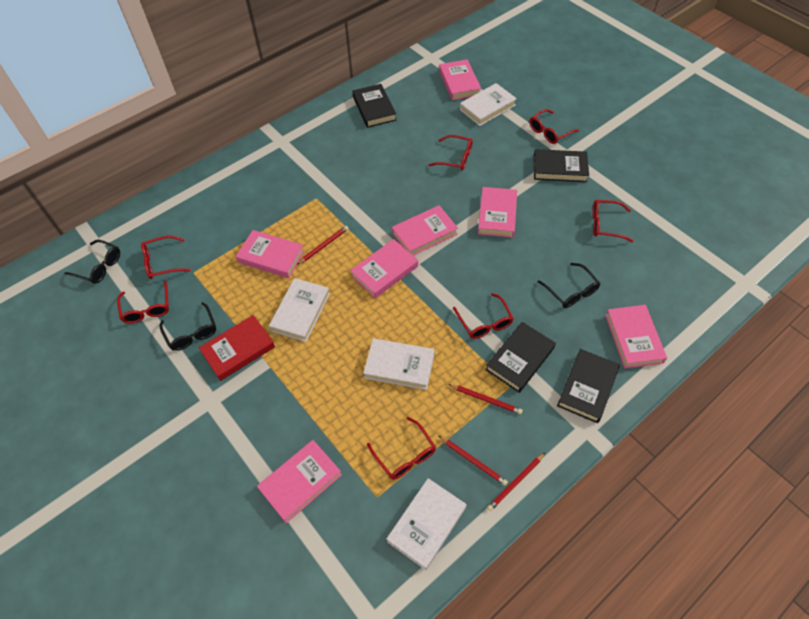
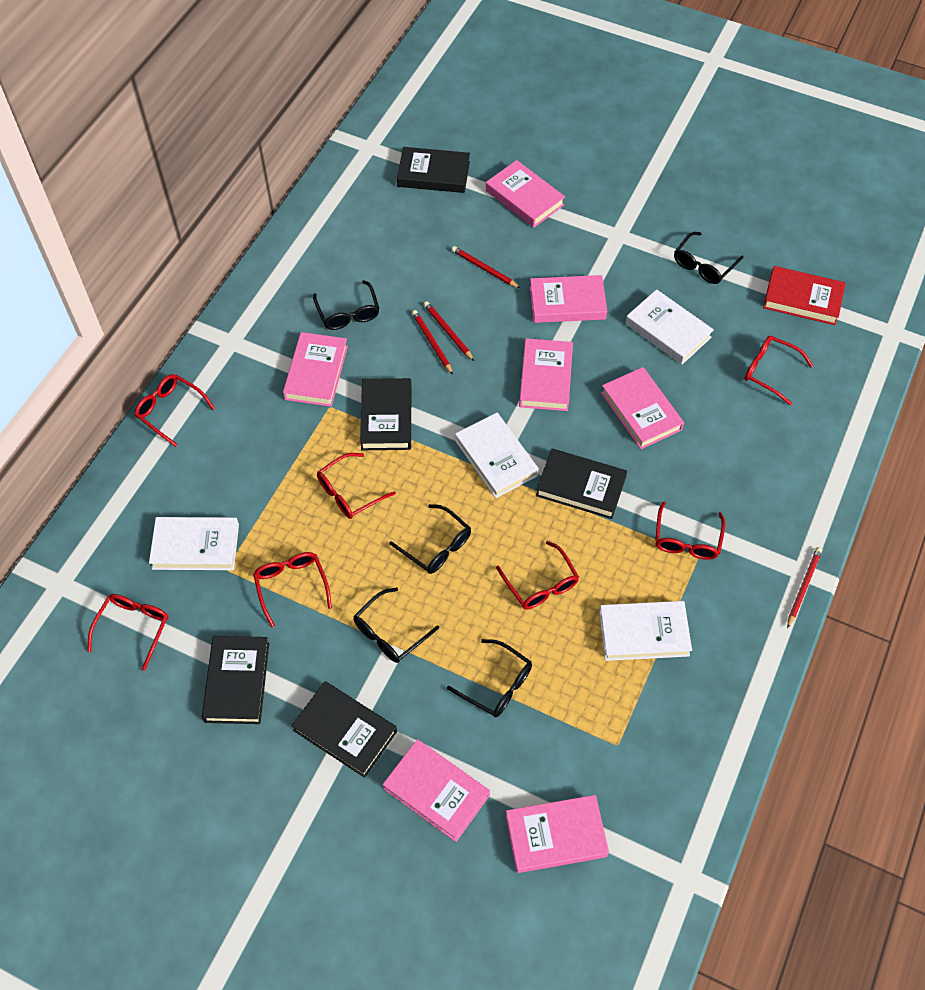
black book: 4 -> 5
black glasses: 3 -> 5

